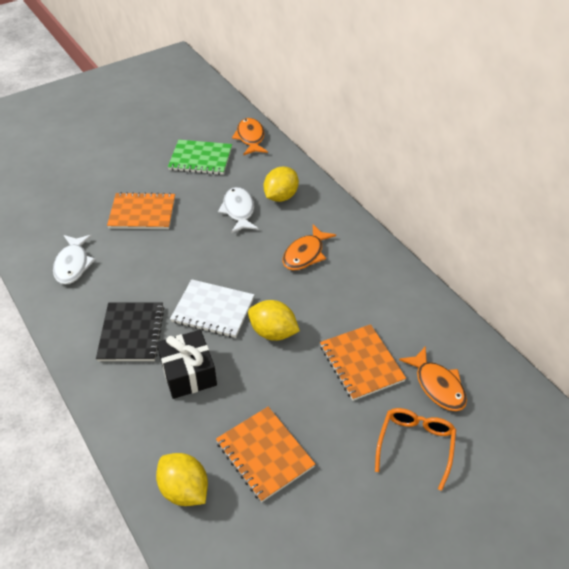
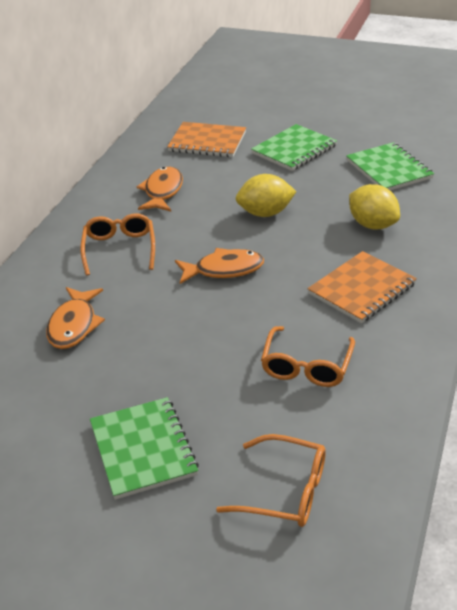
black gift: 1 -> 0
black notebook: 1 -> 0
green notebook: 1 -> 3
orange glasses: 1 -> 3
orange notebook: 3 -> 2
white fish: 2 -> 0
white notebook: 1 -> 0
yellow lemon: 3 -> 2

